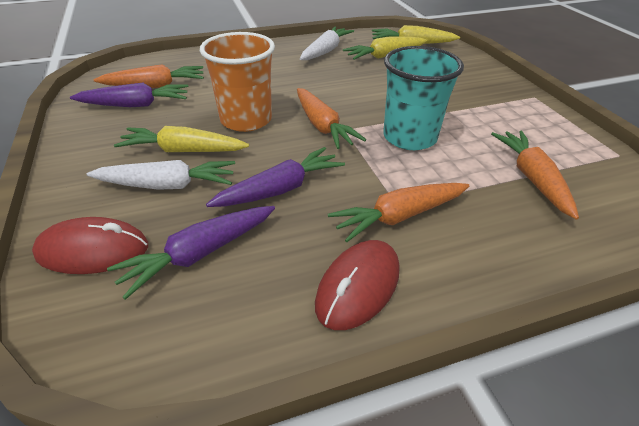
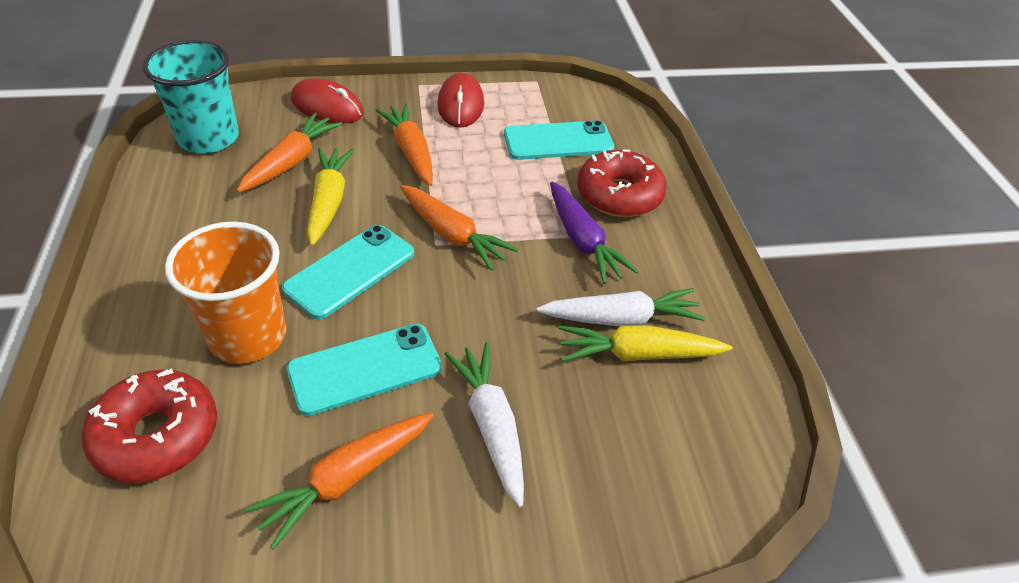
purple carrot: 3 -> 1
red donut: 0 -> 2
turquoise phone: 0 -> 3
yellow carrot: 3 -> 2

